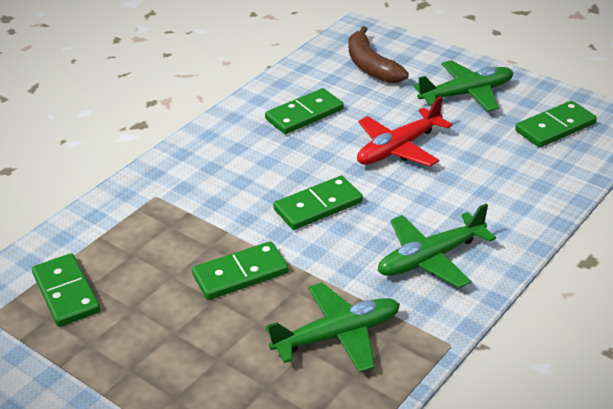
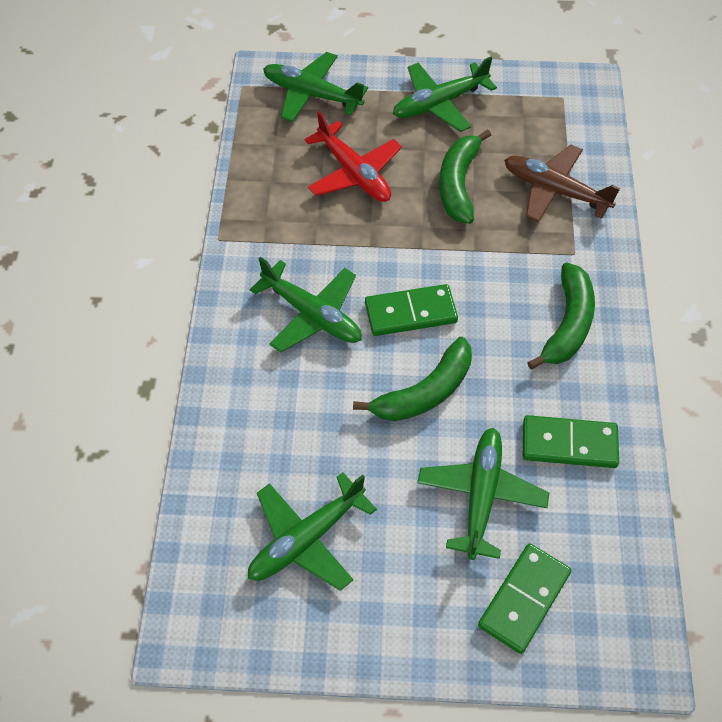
brown banana: 1 -> 0
brown plane: 0 -> 1
green banana: 0 -> 3
green domino: 5 -> 3
green plane: 3 -> 5

